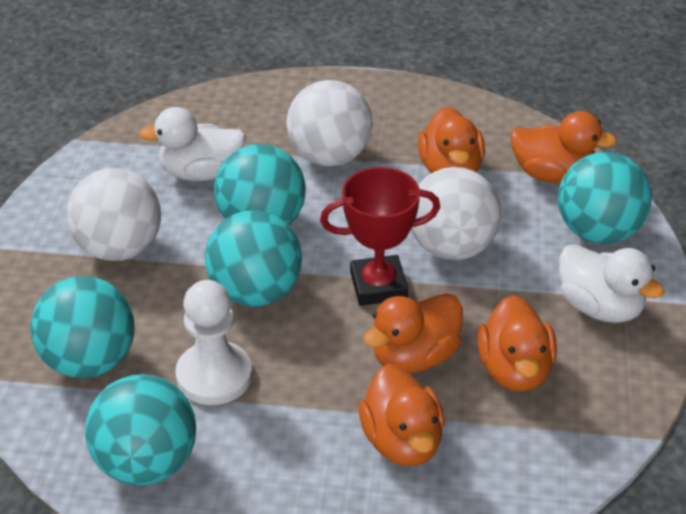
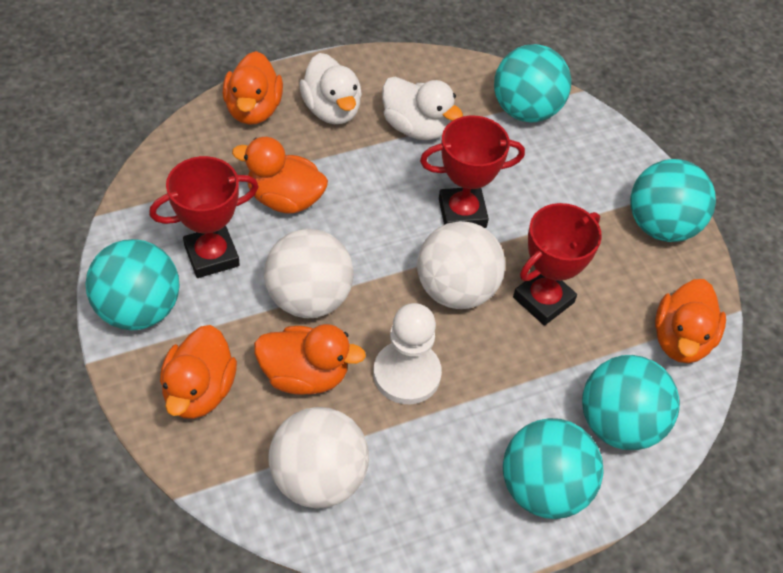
red trophy: 1 -> 3

